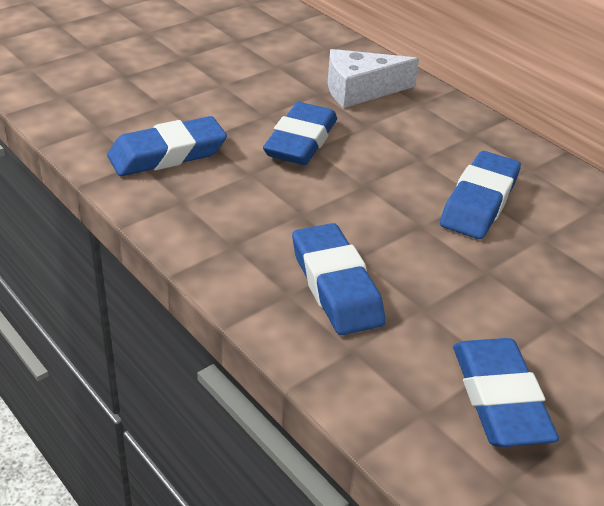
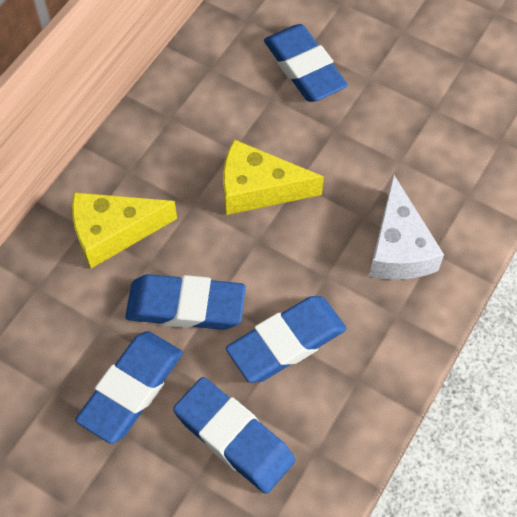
yellow cheese: 0 -> 2

